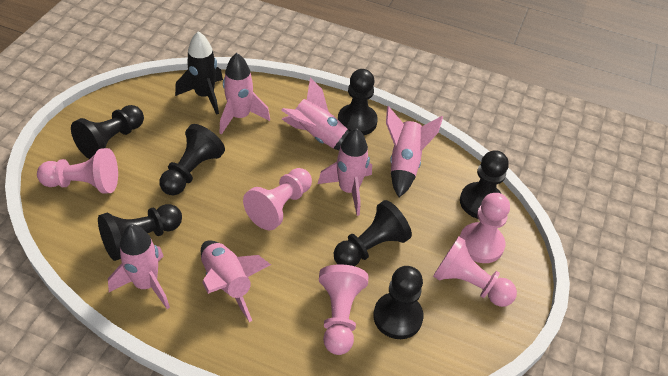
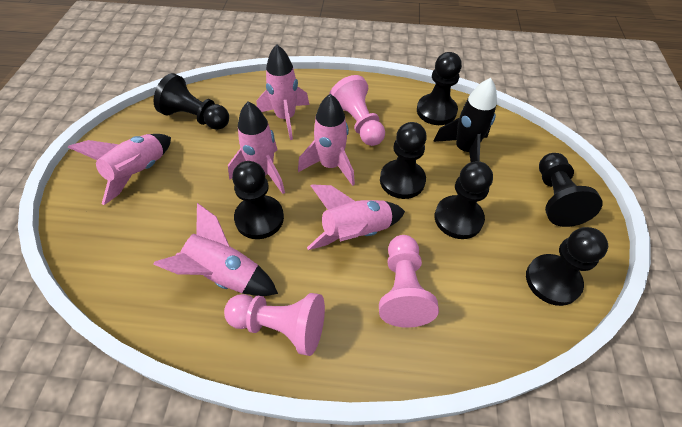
pink pawn: 5 -> 3

